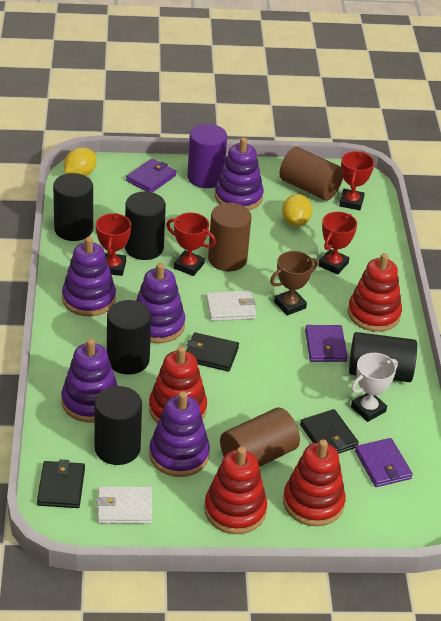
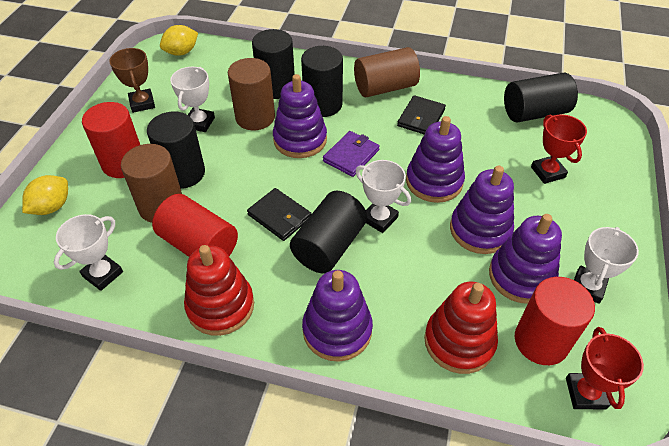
black wallet: 3 -> 2
purple cylinder: 1 -> 0
purple wallet: 3 -> 1
red cylinder: 0 -> 3
red stacking toy: 4 -> 2
red trophy: 4 -> 2
white trophy: 1 -> 4
white wallet: 2 -> 0

